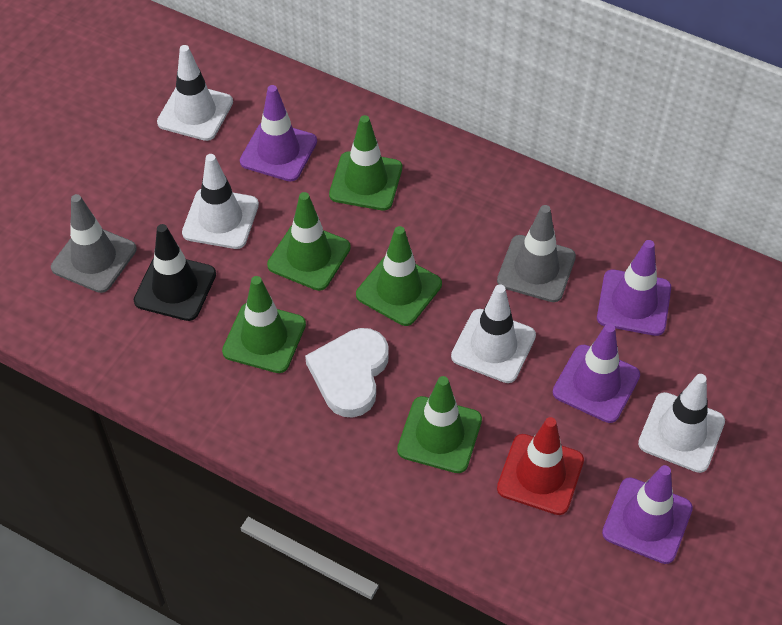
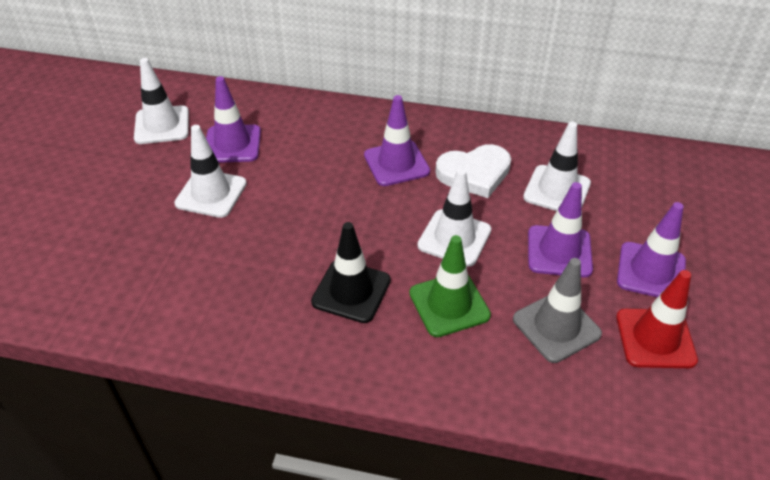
green traffic cone: 5 -> 1
grey traffic cone: 2 -> 1

